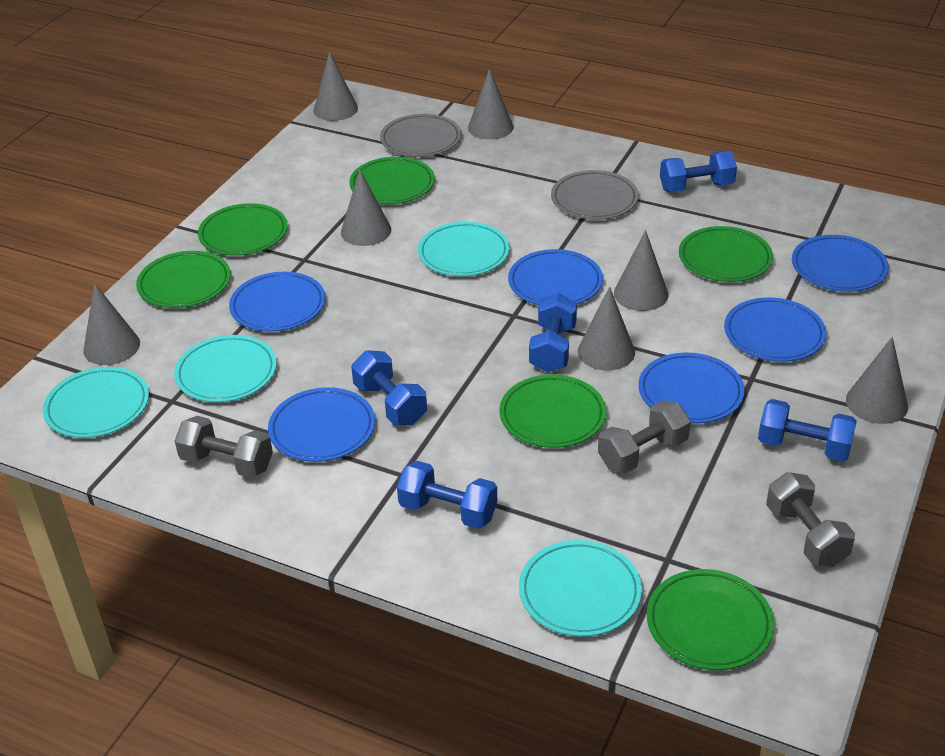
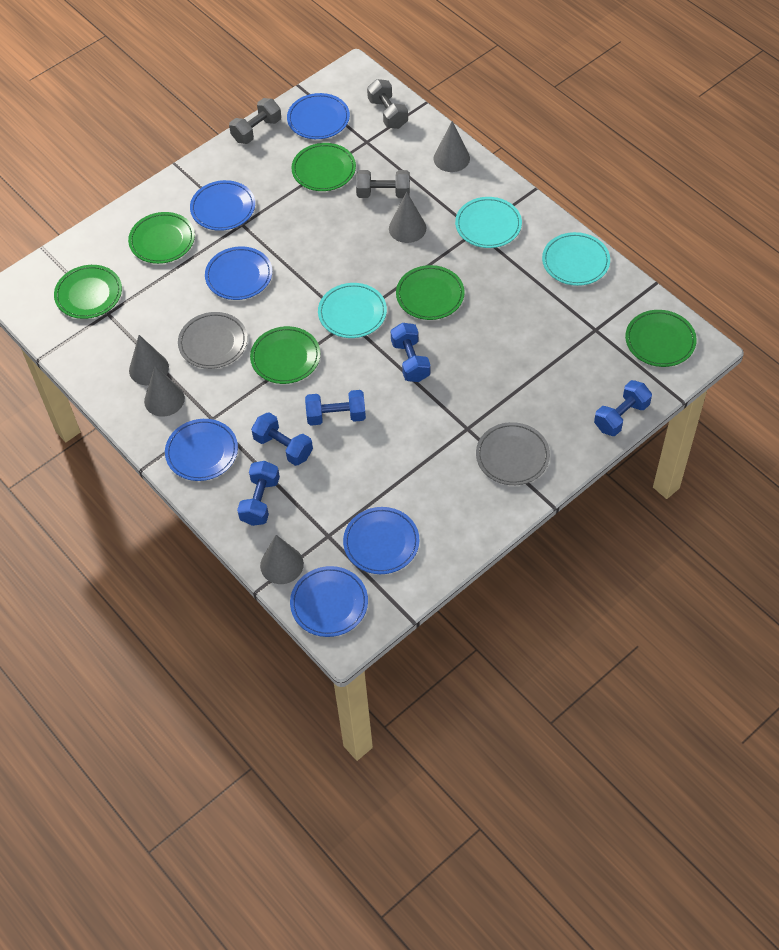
grey cone: 7 -> 5
turquoise plate: 4 -> 3

